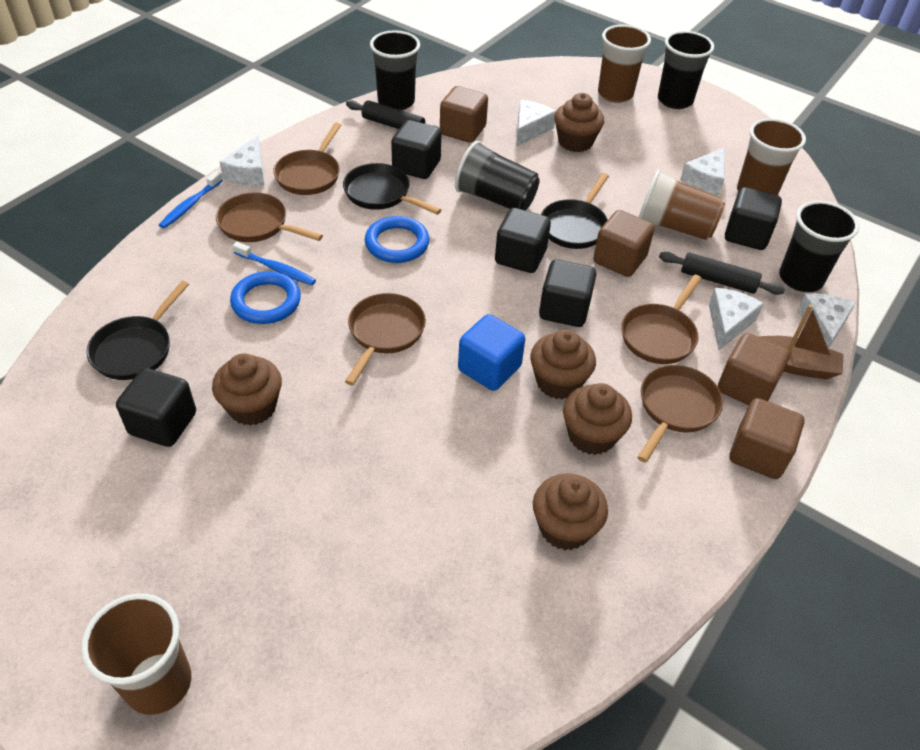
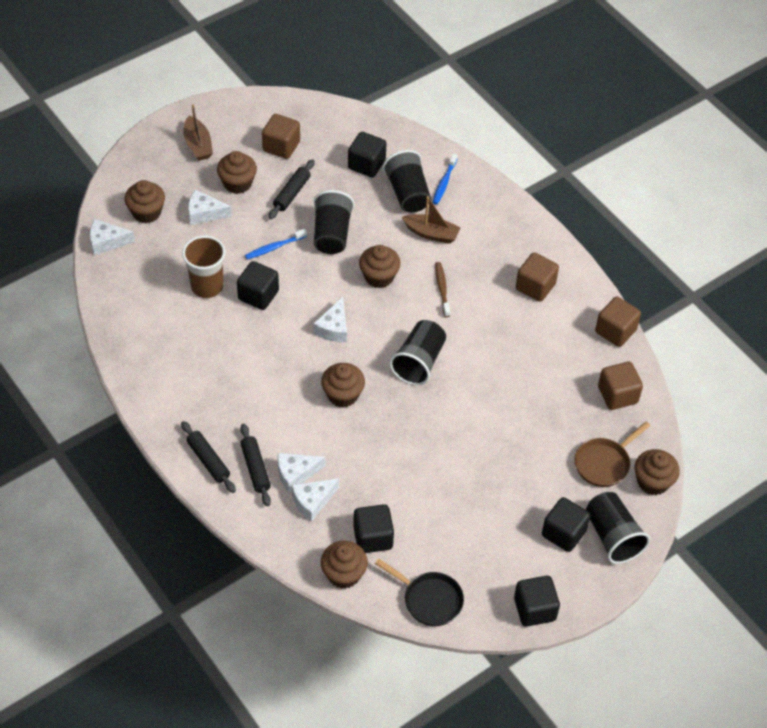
black pan: 3 -> 1
black rolling pin: 2 -> 3
blue cube: 1 -> 0
blue ring: 2 -> 0
brown boat: 1 -> 2
brown cup: 4 -> 1
brown cupcake: 5 -> 6
brown pan: 5 -> 1
brown toothbrush: 0 -> 1

